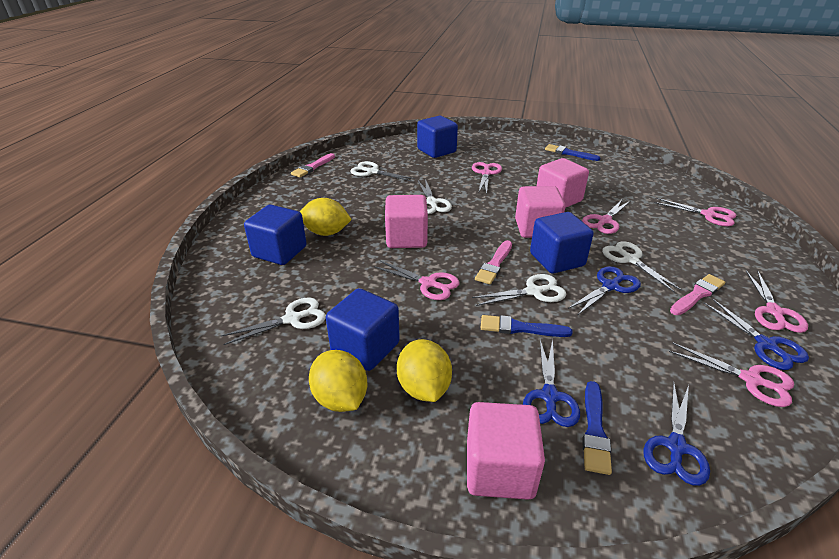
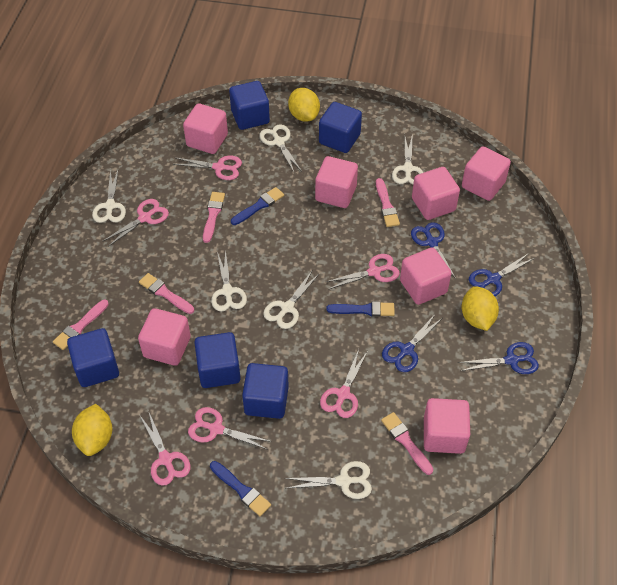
blue cube: 4 -> 5
pink brush: 3 -> 5
pink cube: 4 -> 7
white scissors: 5 -> 6

